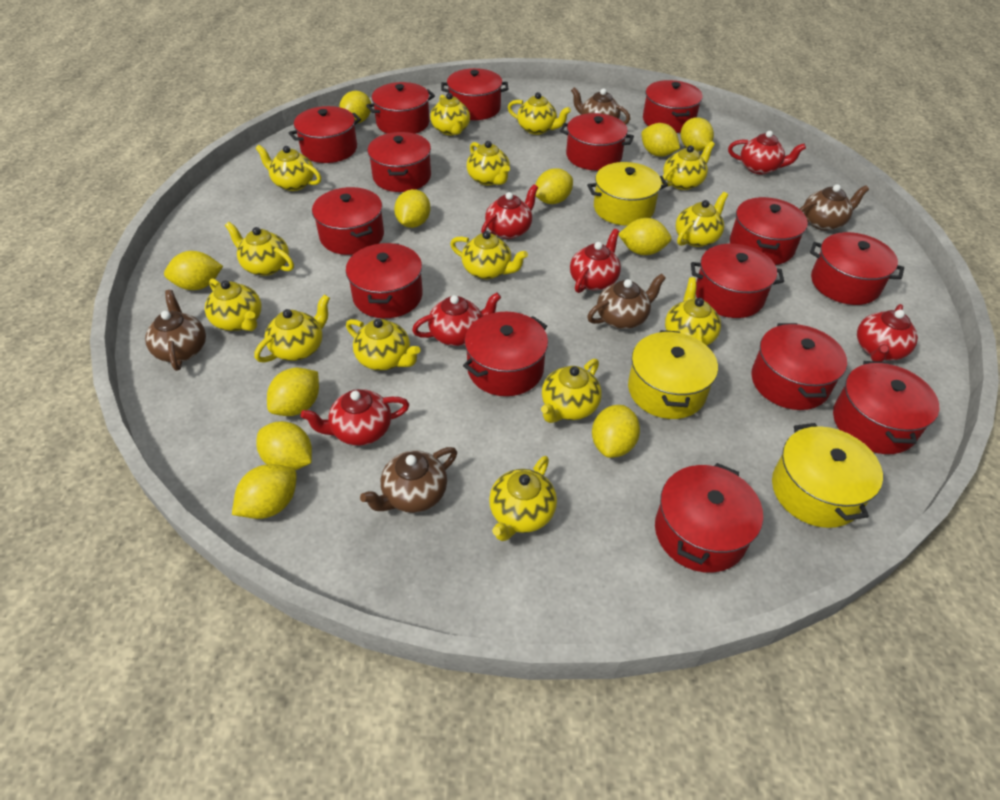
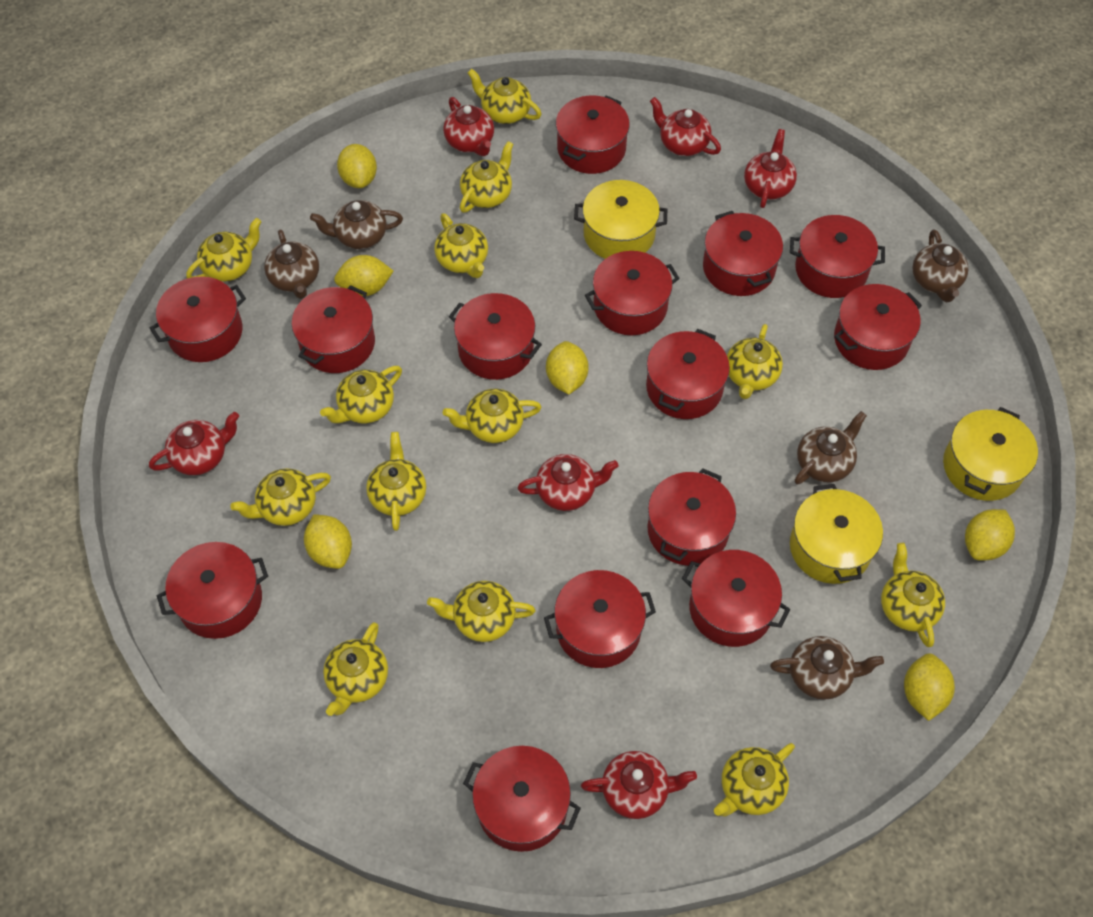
red pot: 15 -> 14
yellow lemon: 11 -> 6
yellow teapot: 14 -> 13

